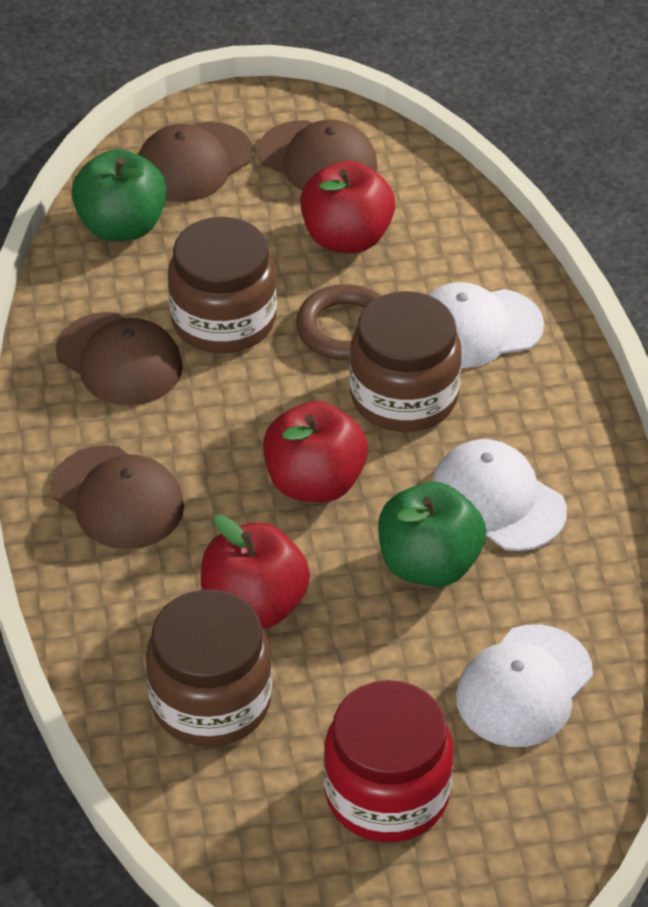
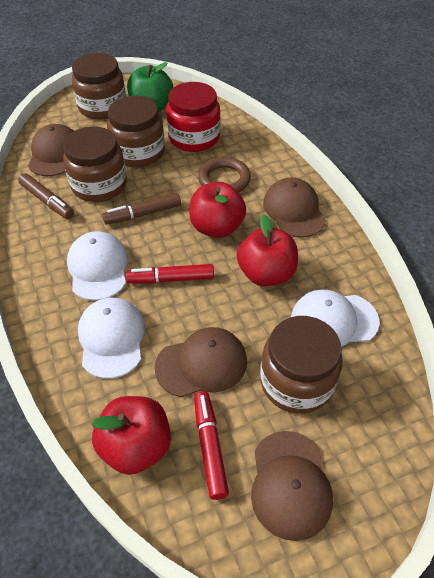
brown jar: 3 -> 4
brown marker: 0 -> 2
green apple: 2 -> 1
red marker: 0 -> 2

